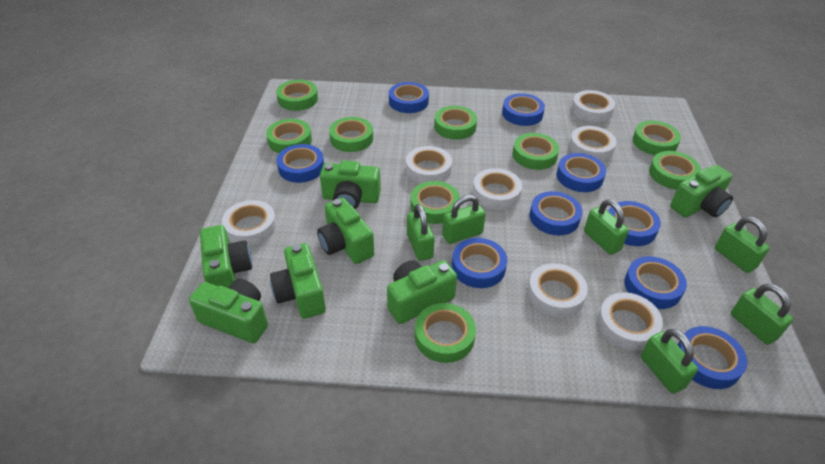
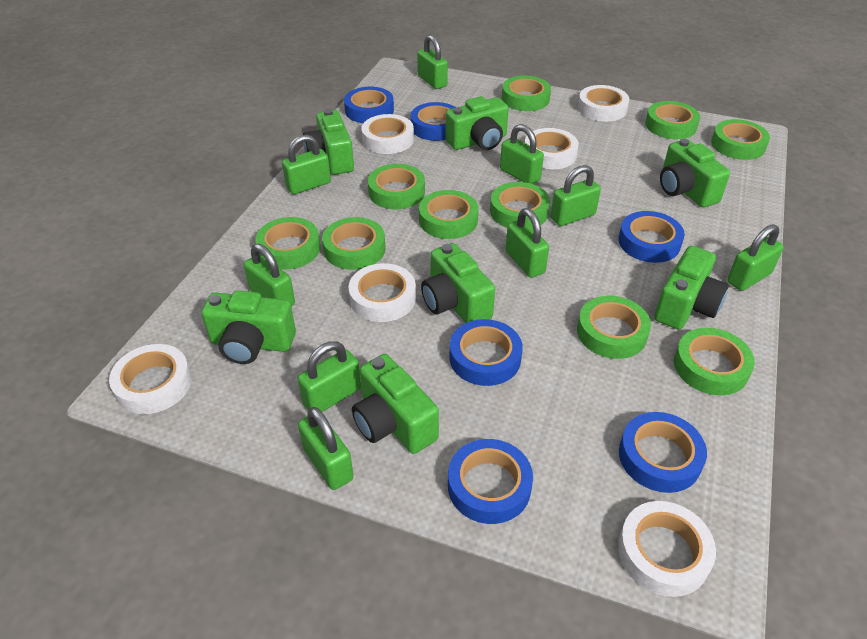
blue tape: 9 -> 6
green padlock: 6 -> 9
green tape: 9 -> 10
white tape: 7 -> 6

